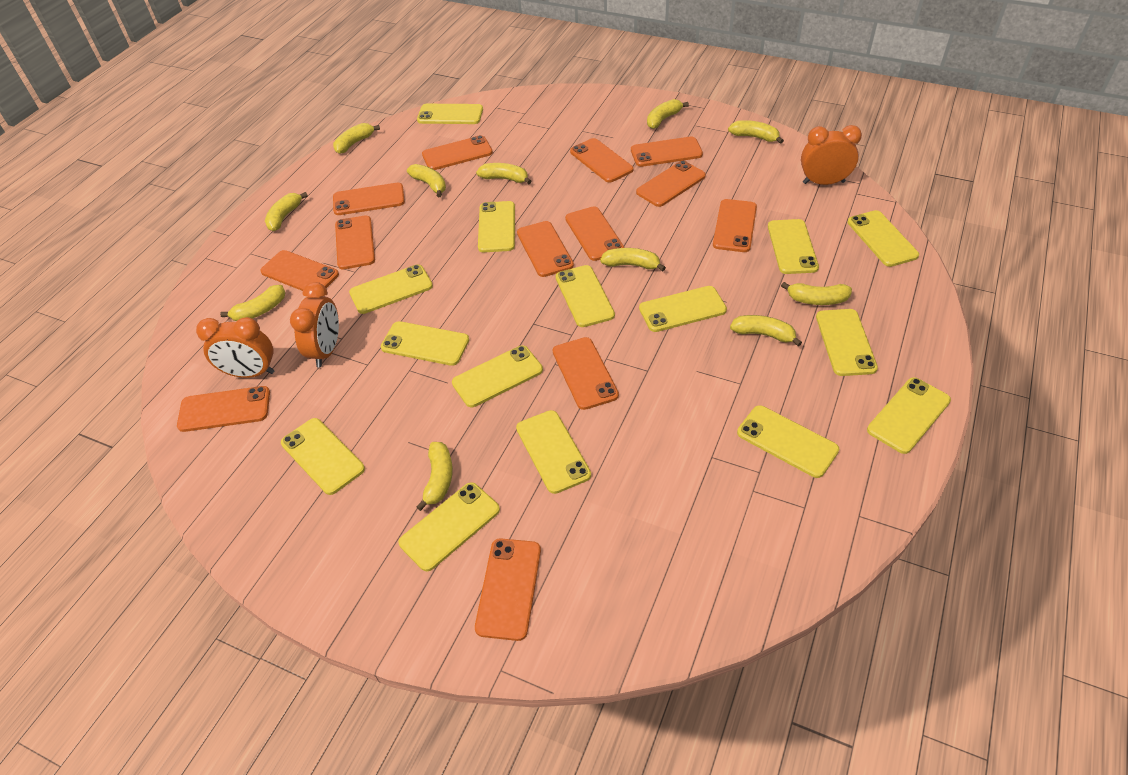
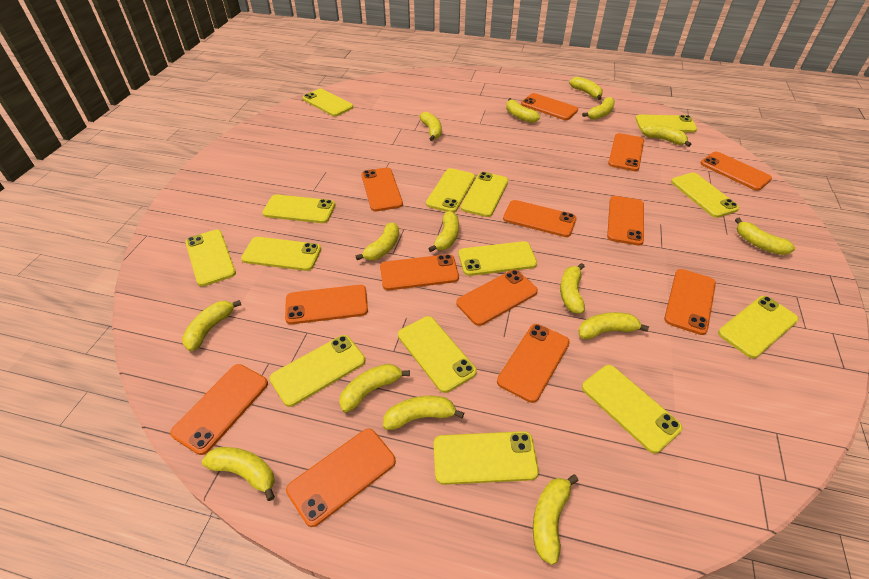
orange clock: 3 -> 0
yellow banana: 11 -> 15
yellow phone: 15 -> 14

